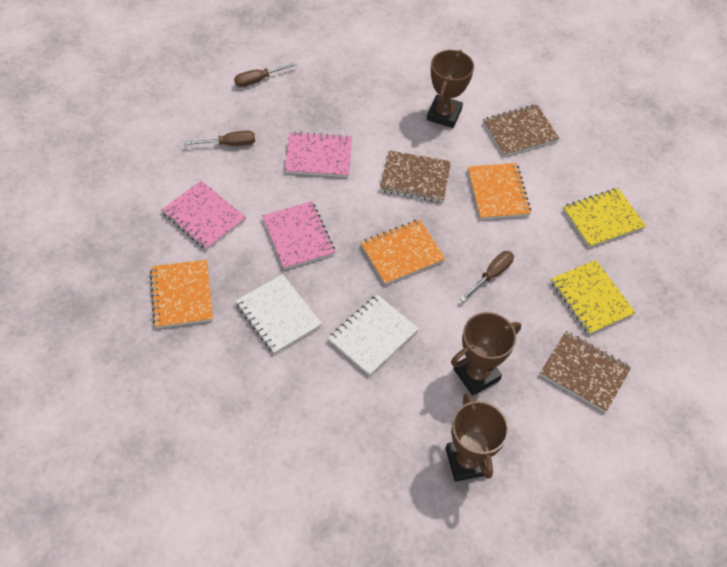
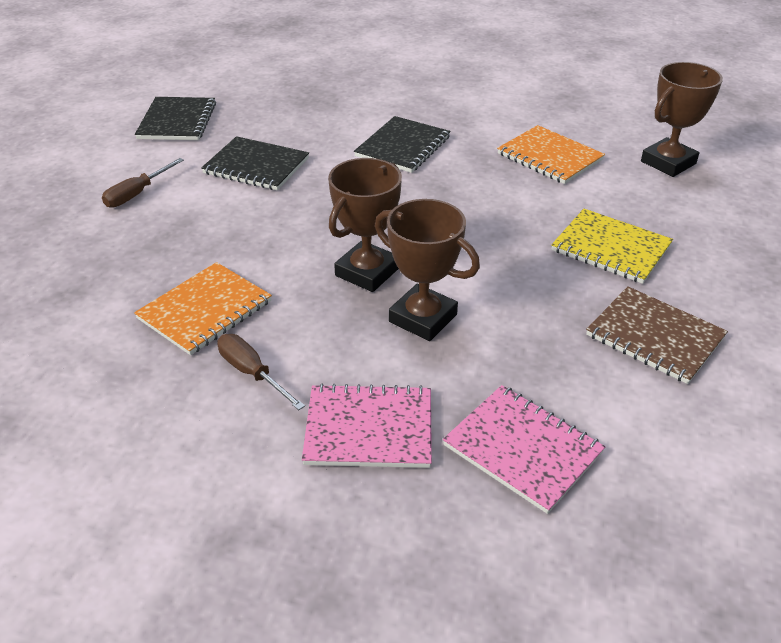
black notebook: 0 -> 3
brown notebook: 3 -> 1
brown screwdriver: 3 -> 2
orange notebook: 3 -> 2
pink notebook: 3 -> 2
white notebook: 2 -> 0
yellow notebook: 2 -> 1

